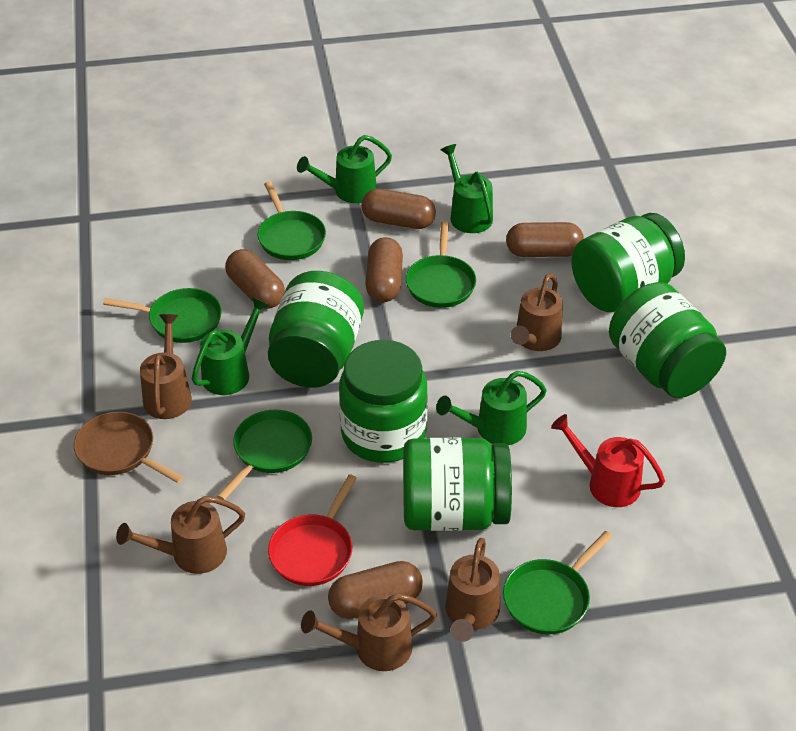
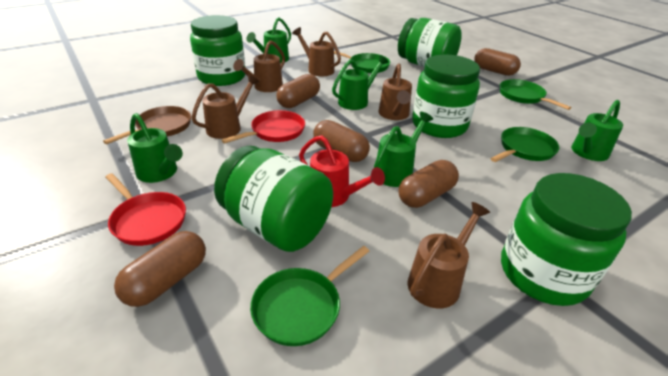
green pan: 5 -> 4
green watering can: 4 -> 5
red pan: 1 -> 2

